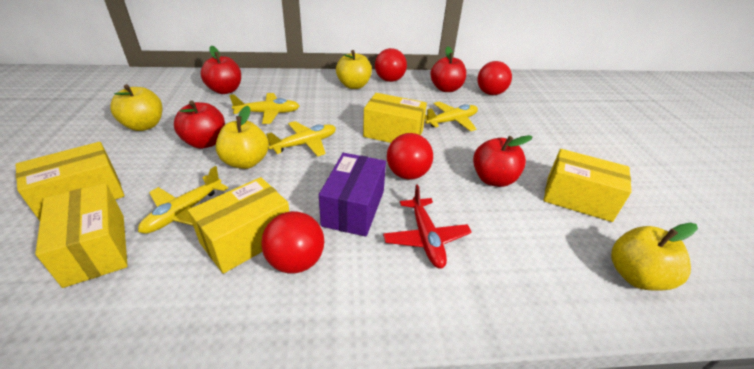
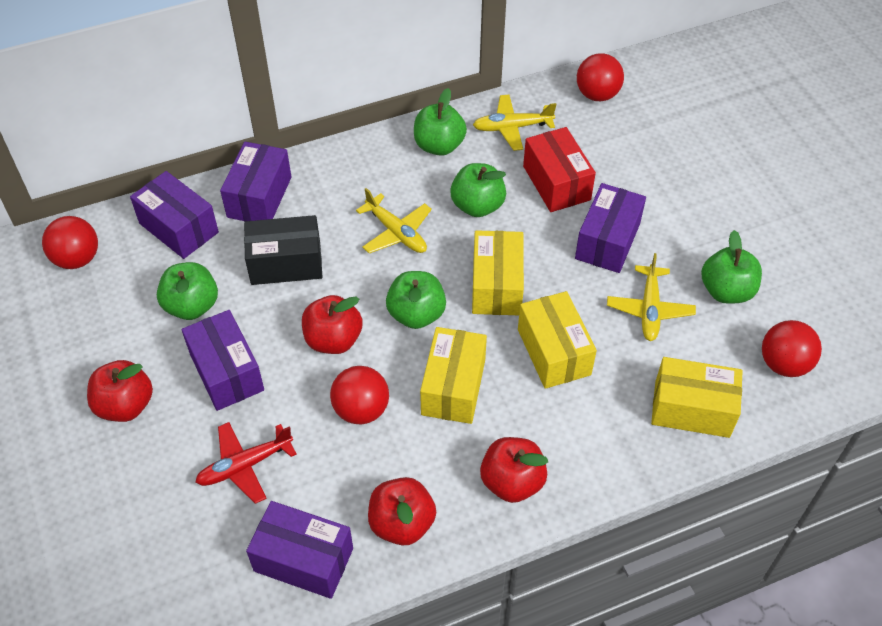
black box: 0 -> 1
green apple: 0 -> 5
purple box: 1 -> 5
red box: 0 -> 1
yellow apple: 4 -> 0
yellow box: 5 -> 4
yellow plane: 4 -> 3

